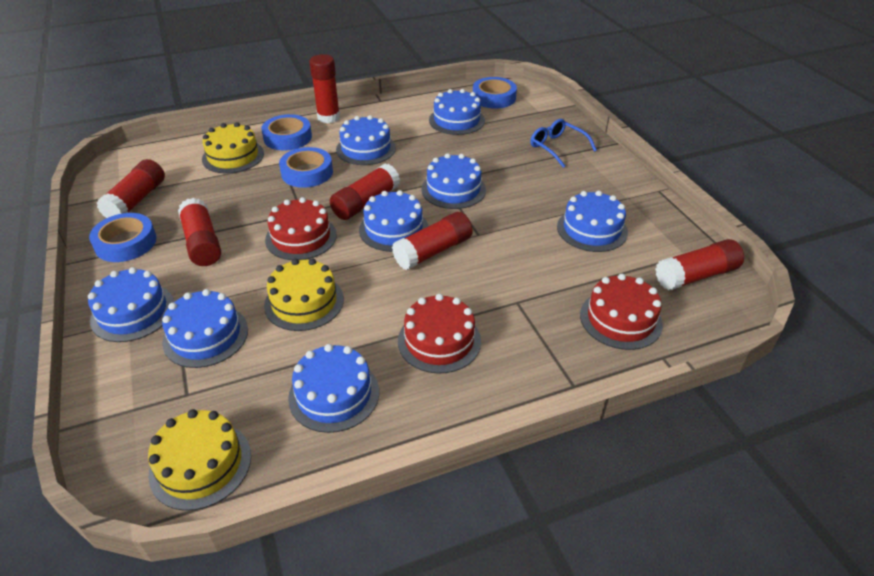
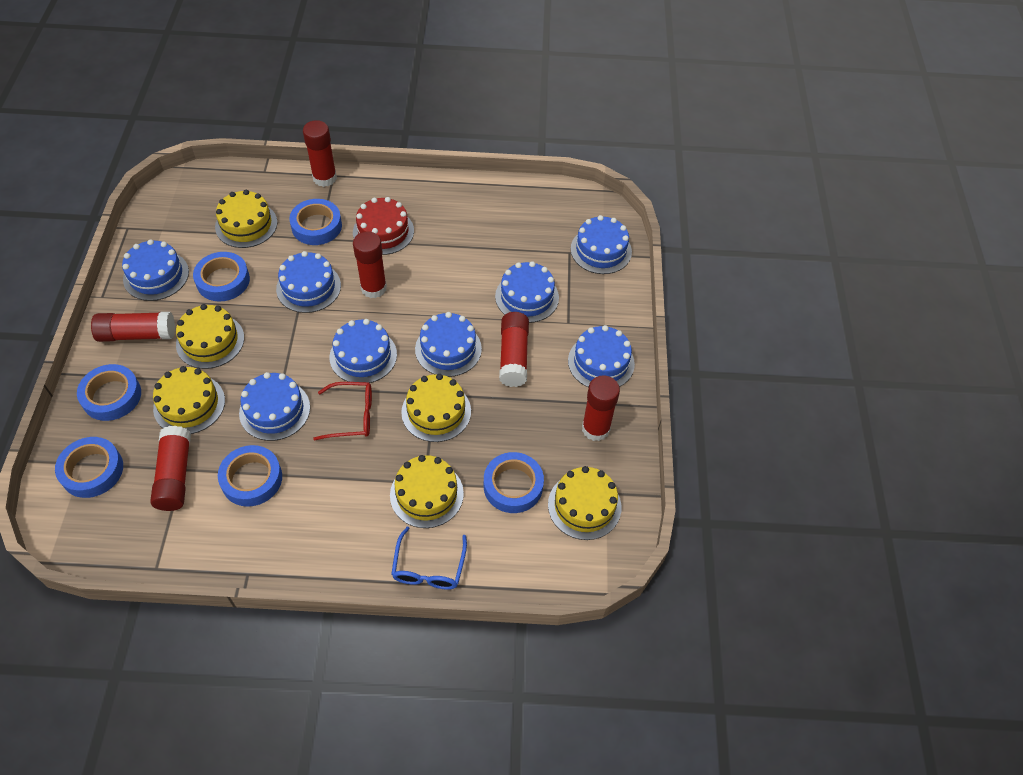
blue tape: 4 -> 6
red cake: 3 -> 1
red glasses: 0 -> 1
yellow cake: 3 -> 6

